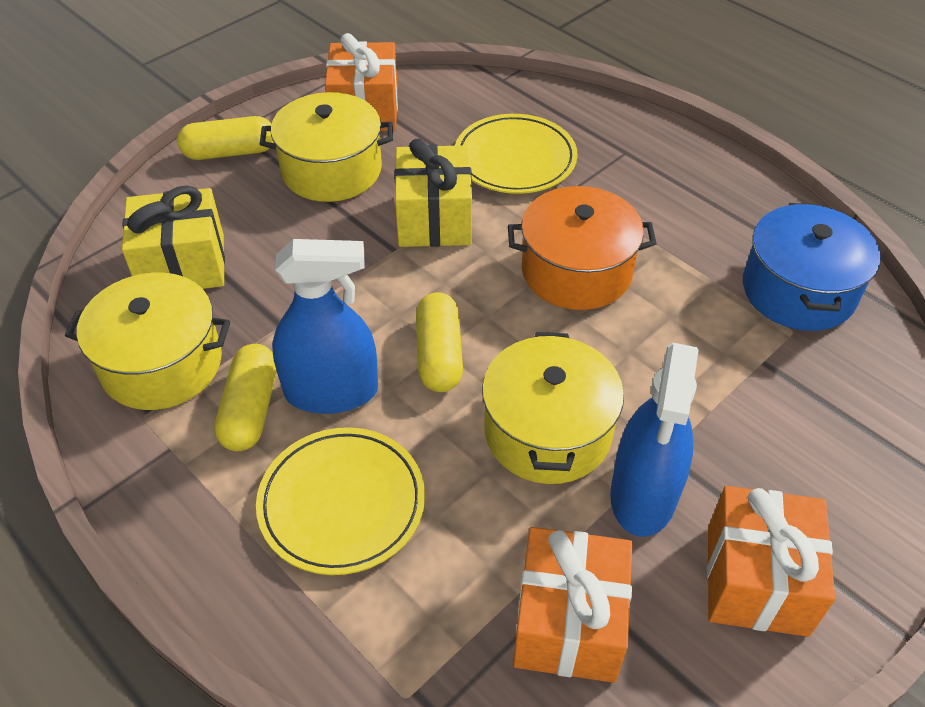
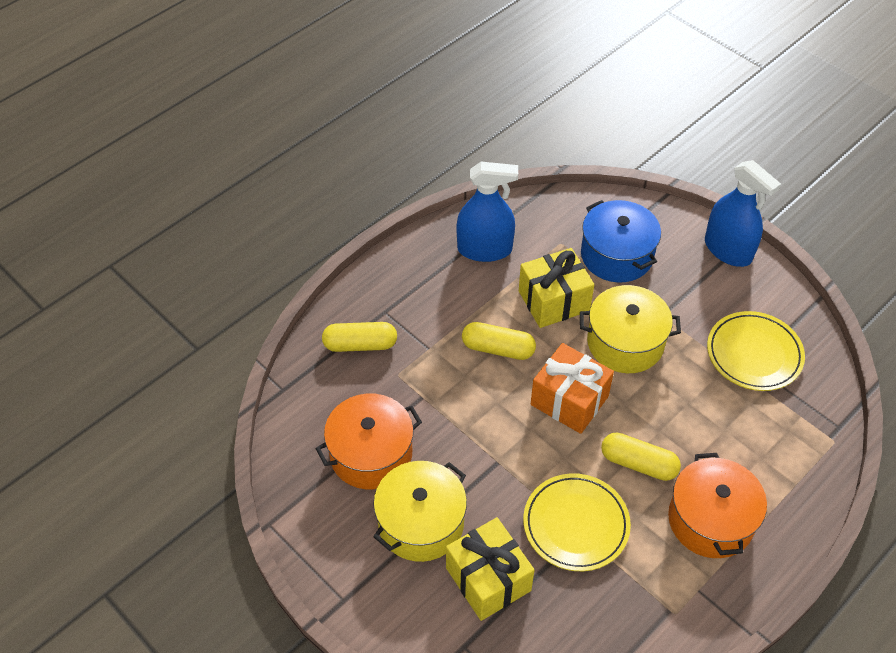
orange gift: 3 -> 1
orange pot: 1 -> 2
yellow pot: 3 -> 2

